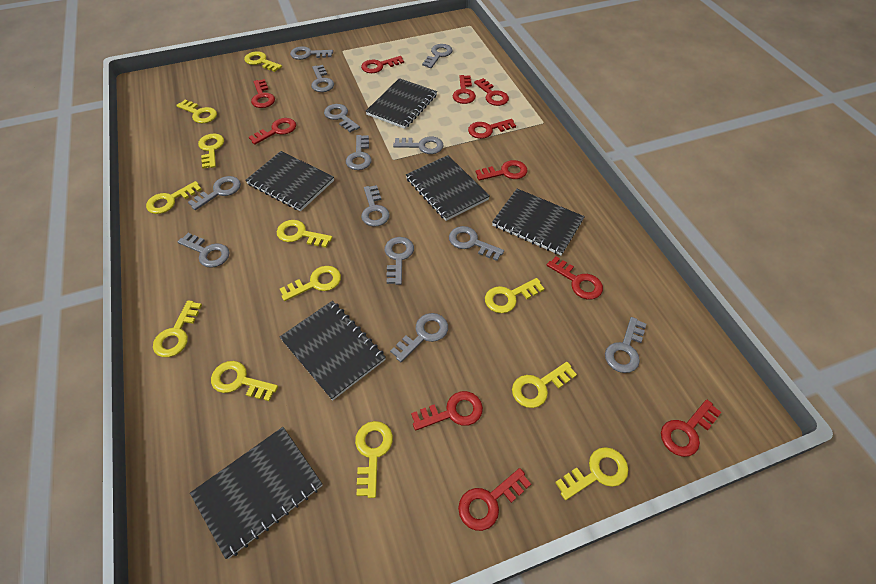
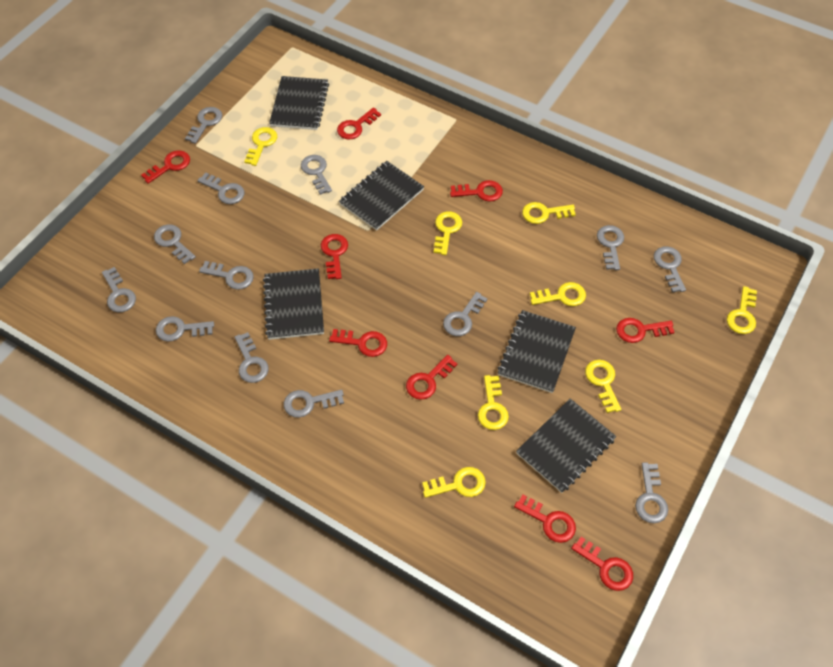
black notebook: 6 -> 5
red key: 11 -> 9
yellow key: 12 -> 8

